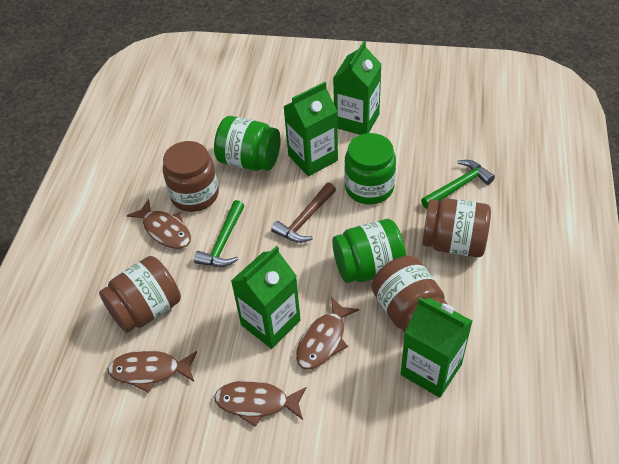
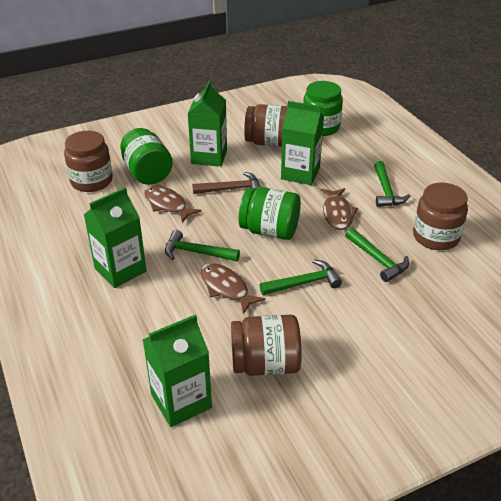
brown fish: 4 -> 3
green hammer: 2 -> 4

